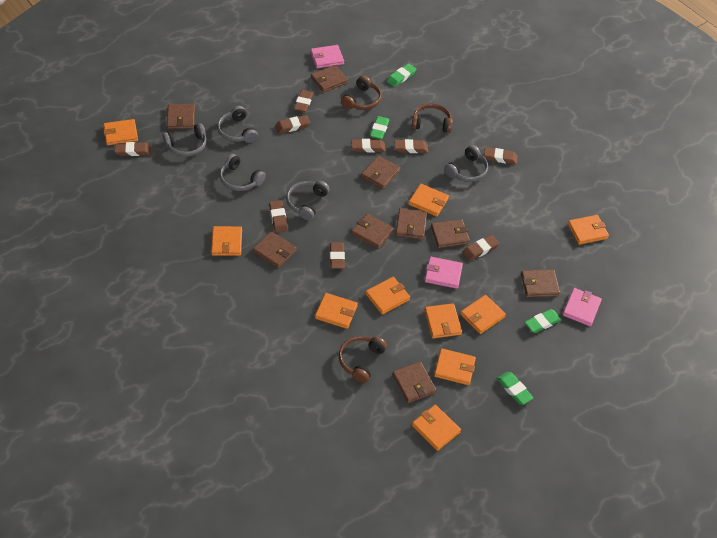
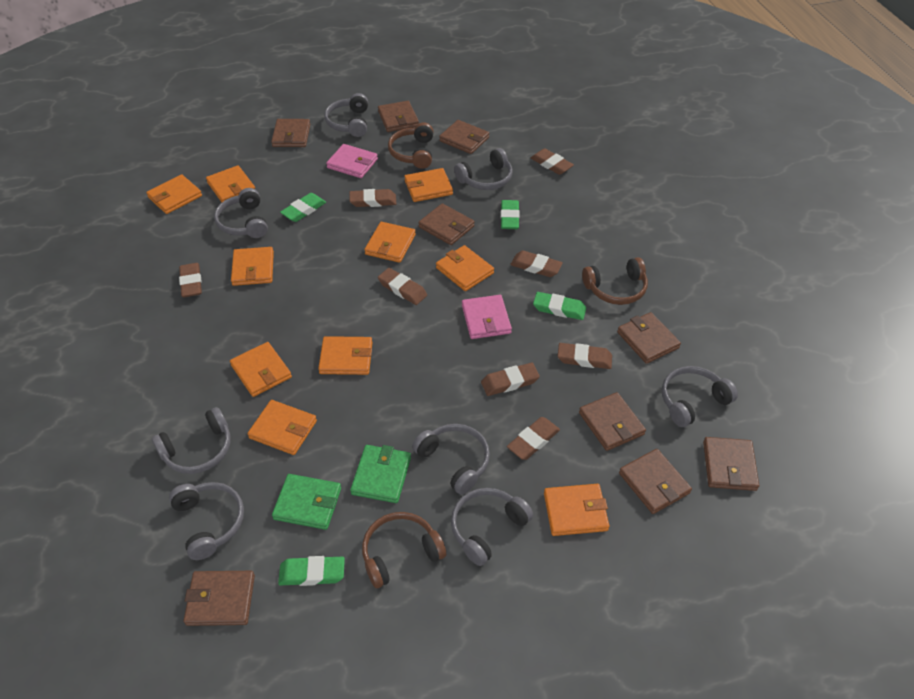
brown eraser: 9 -> 8
green wallet: 0 -> 2
grey headphones: 5 -> 8
pink wallet: 3 -> 2

